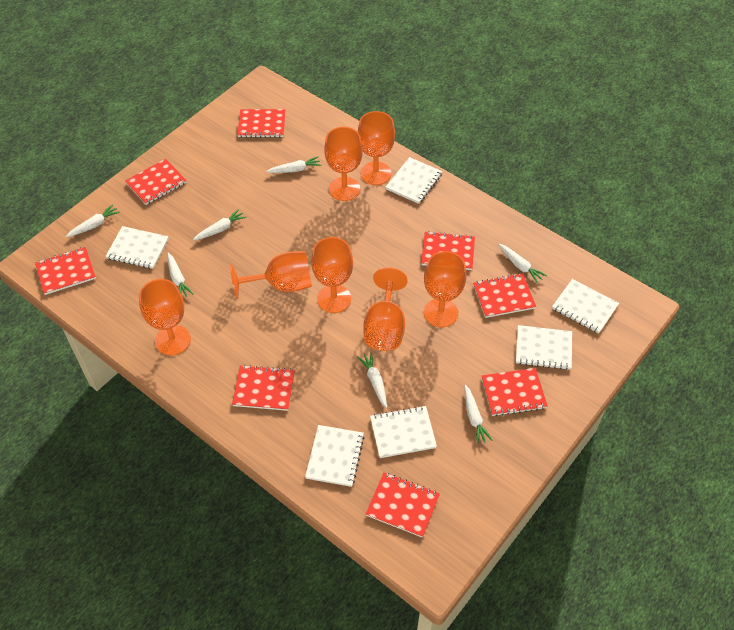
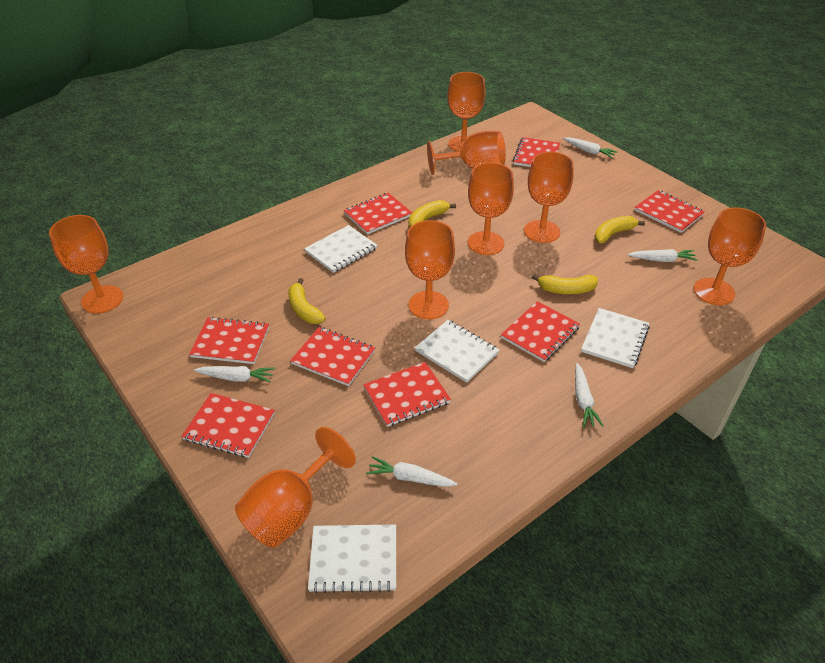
orange goblet: 7 -> 8
white carrot: 7 -> 5
white notebook: 6 -> 4
yellow banana: 0 -> 4

